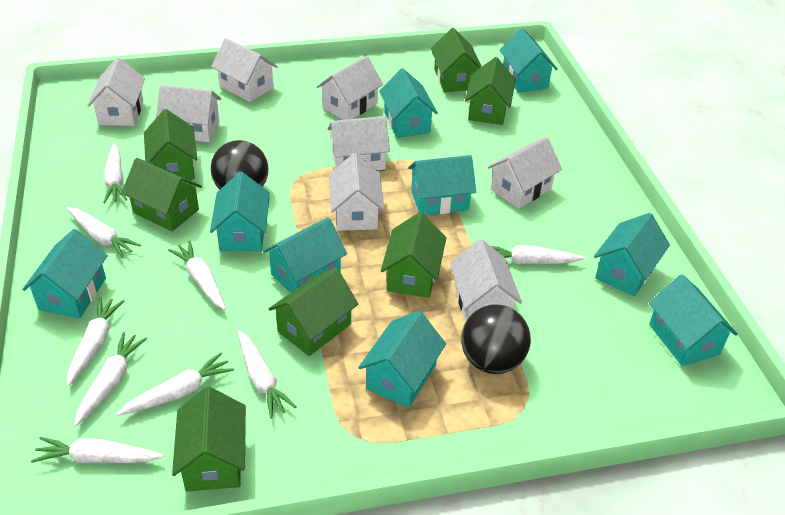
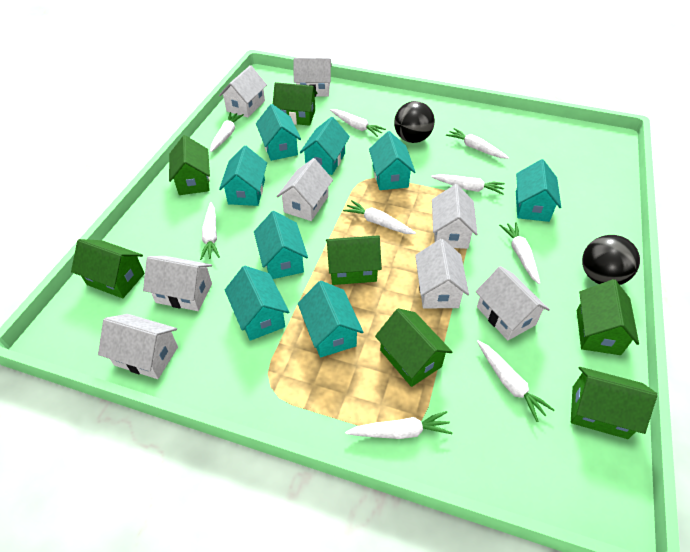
turquoise house: 9 -> 8

